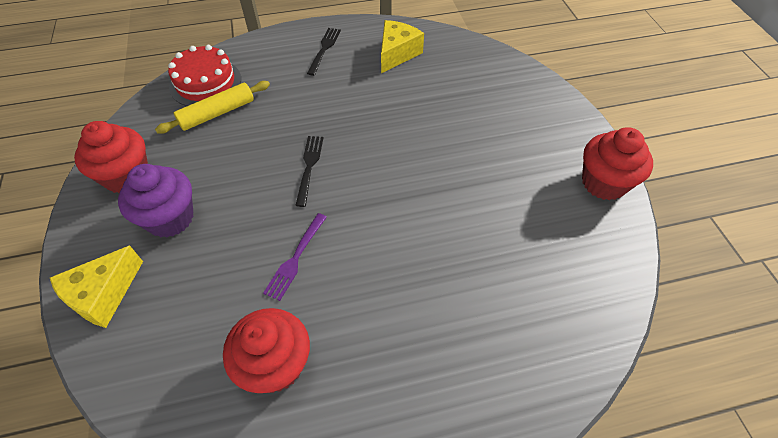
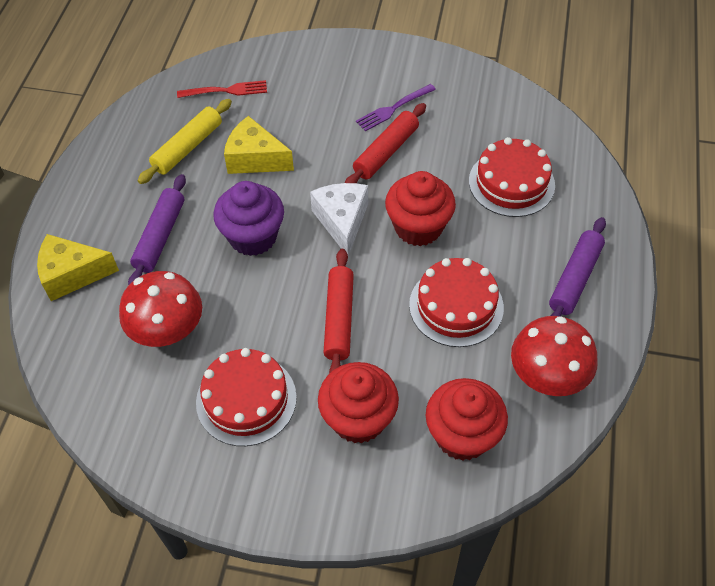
black fork: 2 -> 0
purple rolling pin: 0 -> 2
red cake: 1 -> 3
red fork: 0 -> 1
red mushroom: 0 -> 2
red rolling pin: 0 -> 2
white cheese: 0 -> 1

